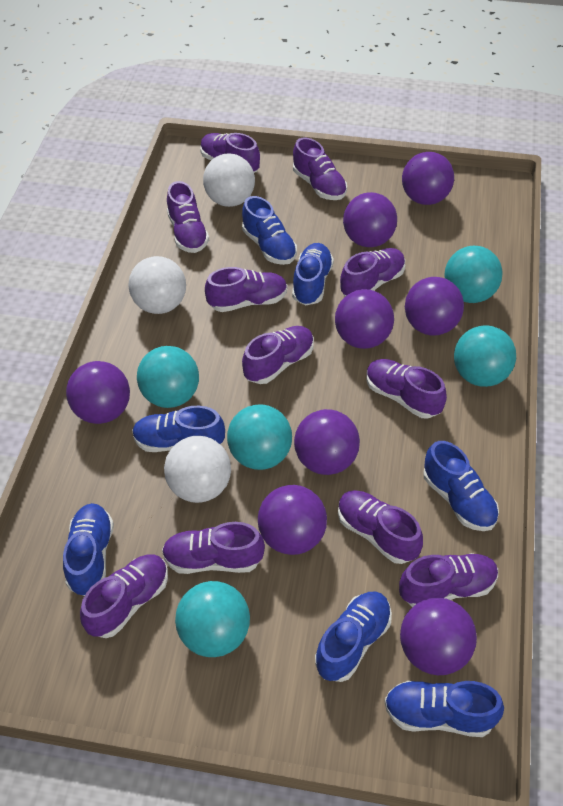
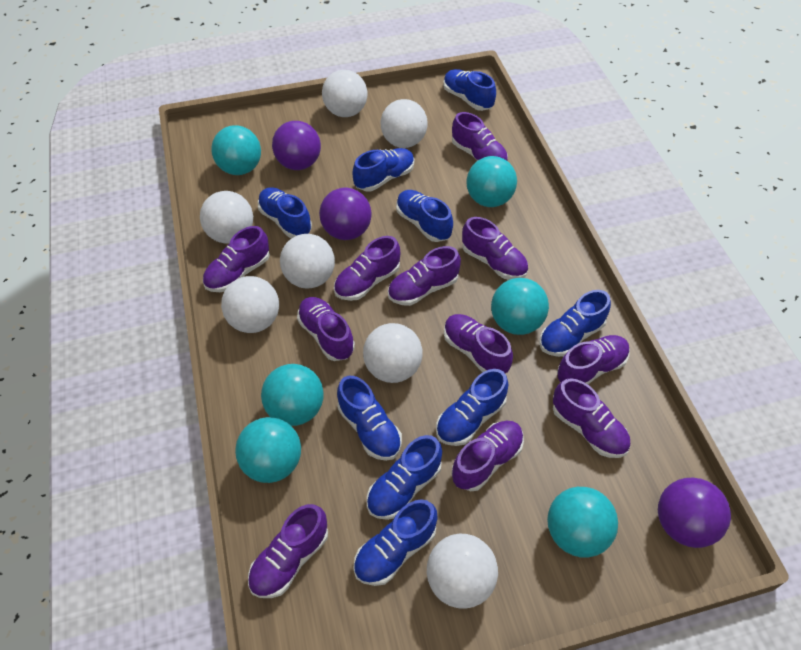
blue shoe: 7 -> 9
purple ball: 8 -> 3
turquoise ball: 5 -> 6
white ball: 3 -> 7

